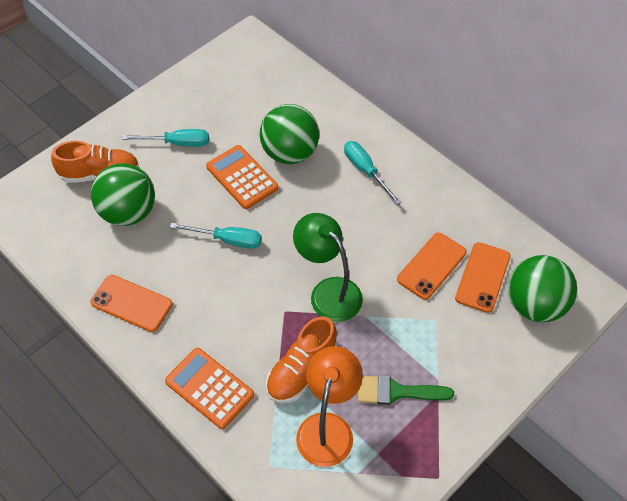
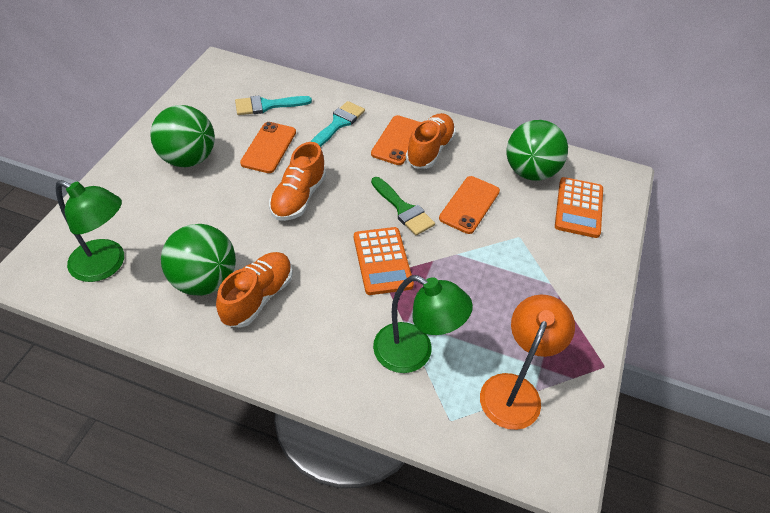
green lamp: 1 -> 2
orange shoe: 2 -> 3
turquoise brush: 0 -> 2
turquoise screwdriver: 3 -> 0

